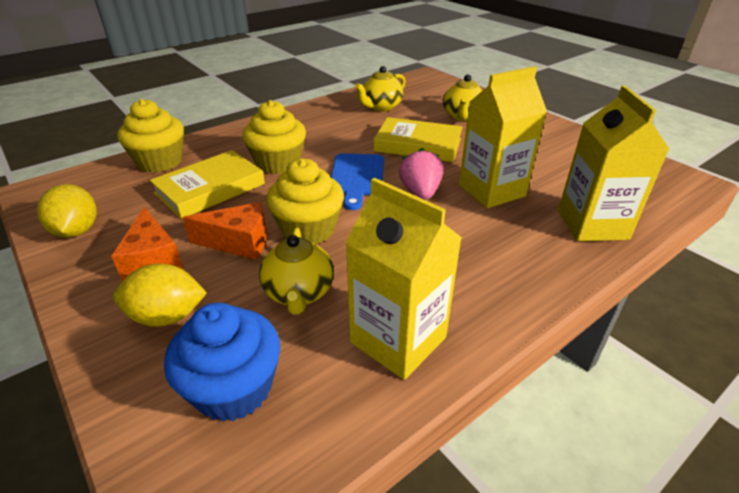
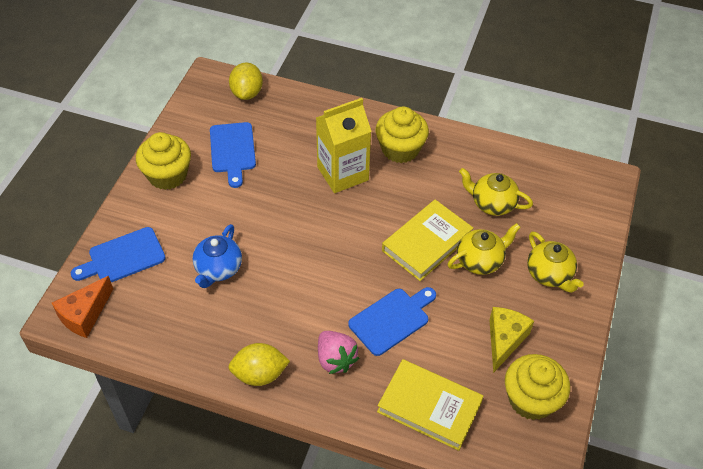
blue cupcake: 1 -> 0
blue cutting board: 1 -> 3
blue teapot: 0 -> 1
orange cheese: 2 -> 1
yellow carton: 3 -> 1
yellow cheese: 0 -> 1

